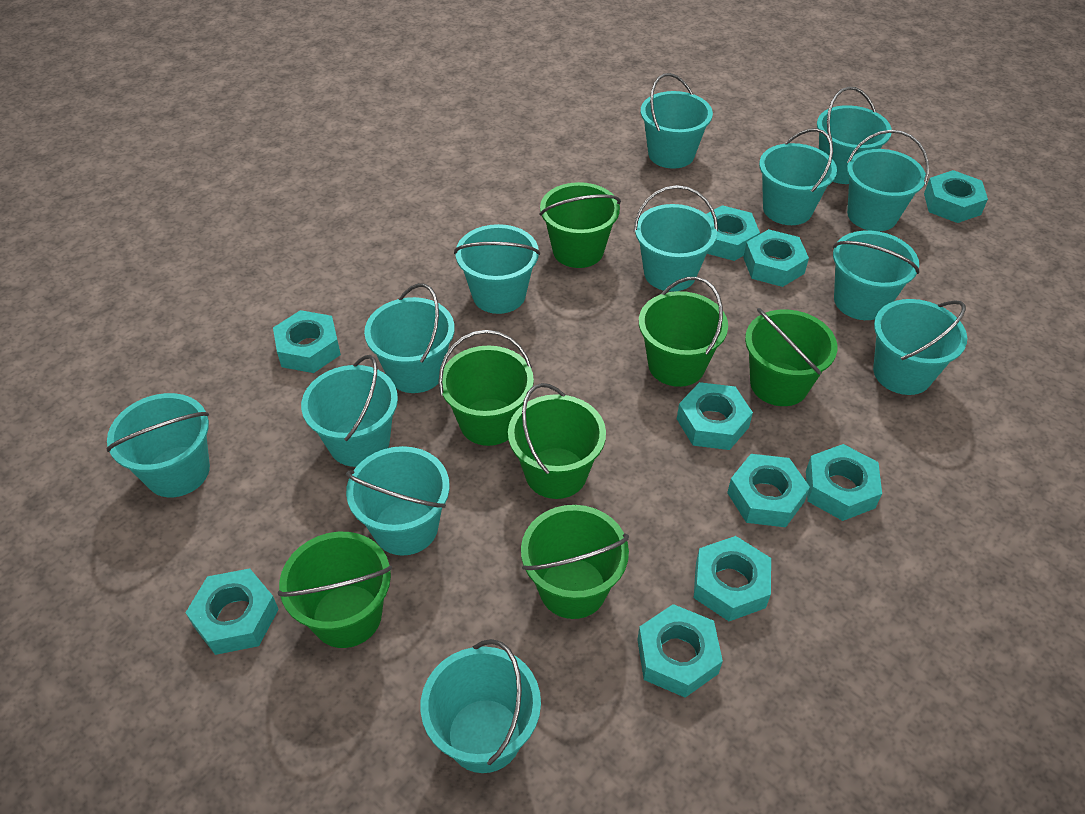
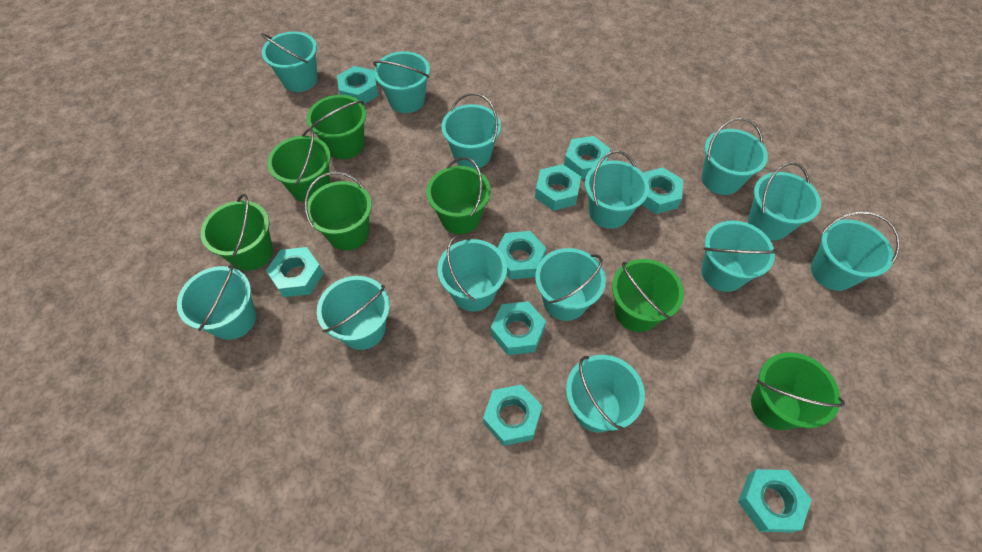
turquoise nut: 10 -> 9

